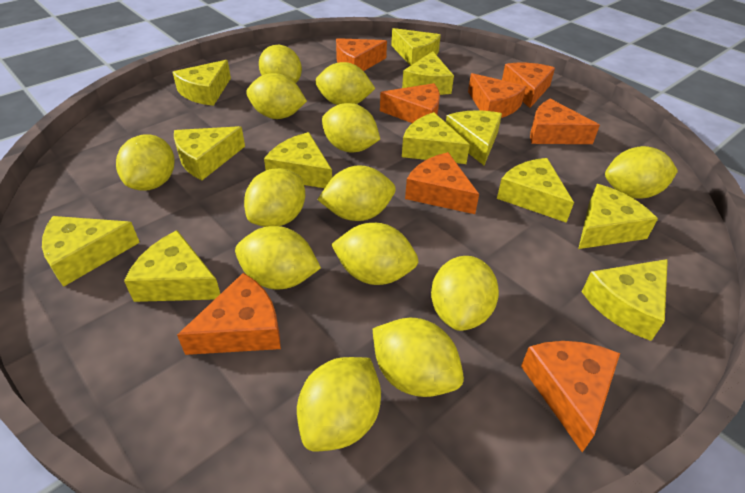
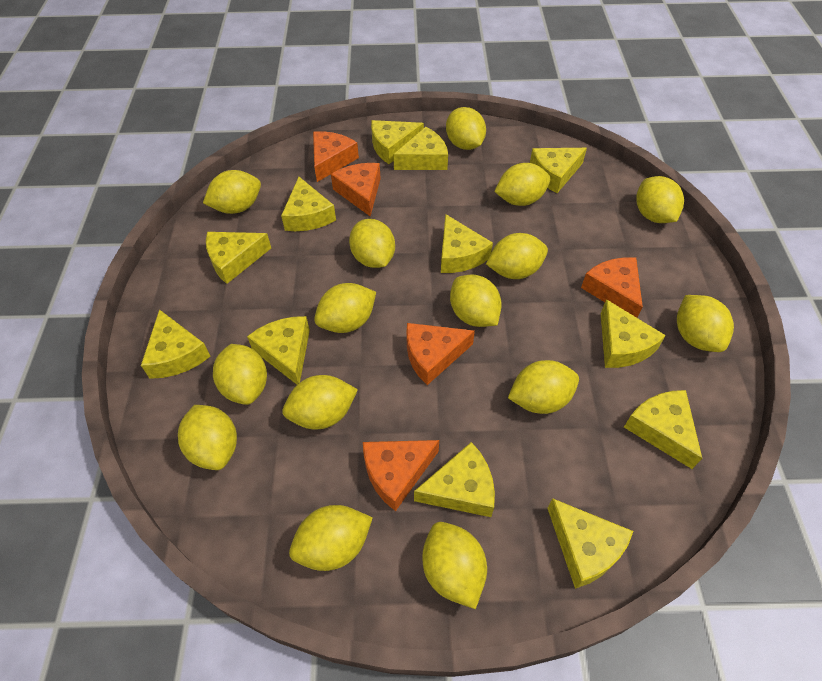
orange cheese: 8 -> 5
yellow lemon: 13 -> 15

